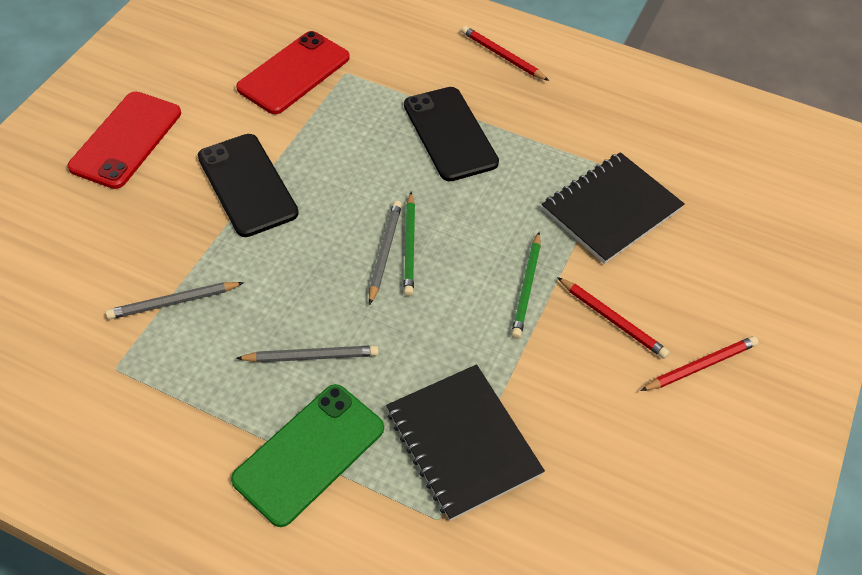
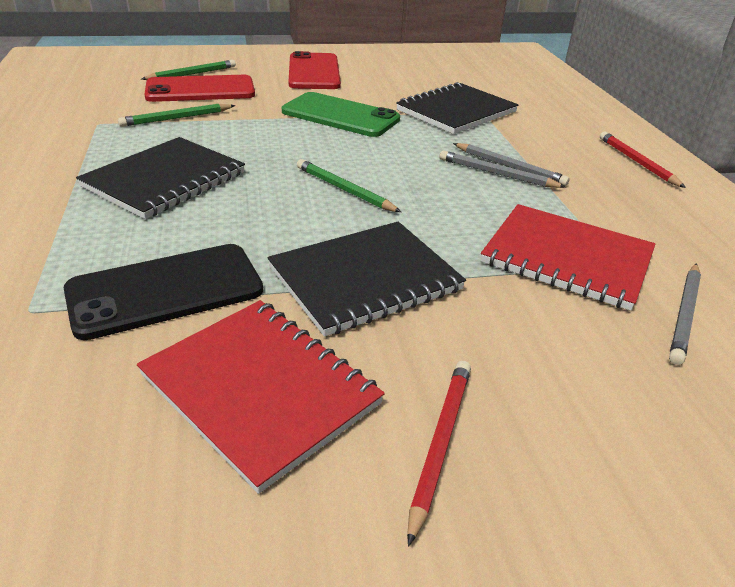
black notebook: 2 -> 3
black phone: 2 -> 1
green pencil: 2 -> 3
red notebook: 0 -> 2
red pencil: 3 -> 2

